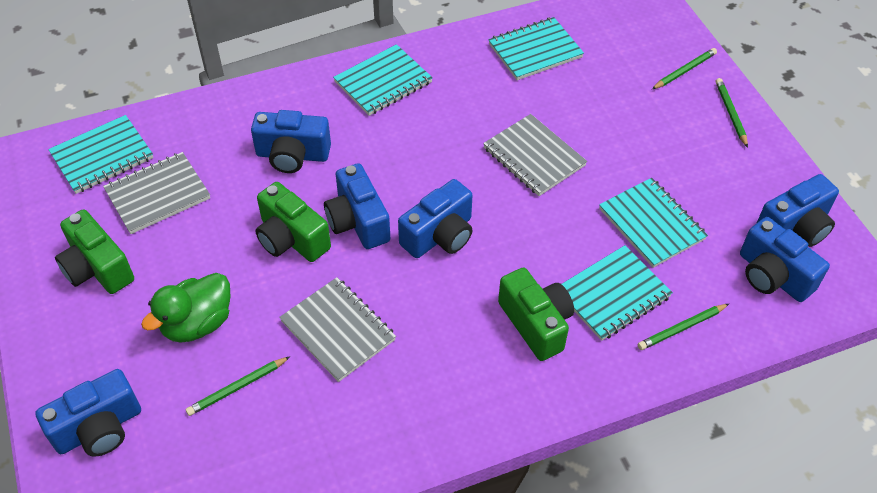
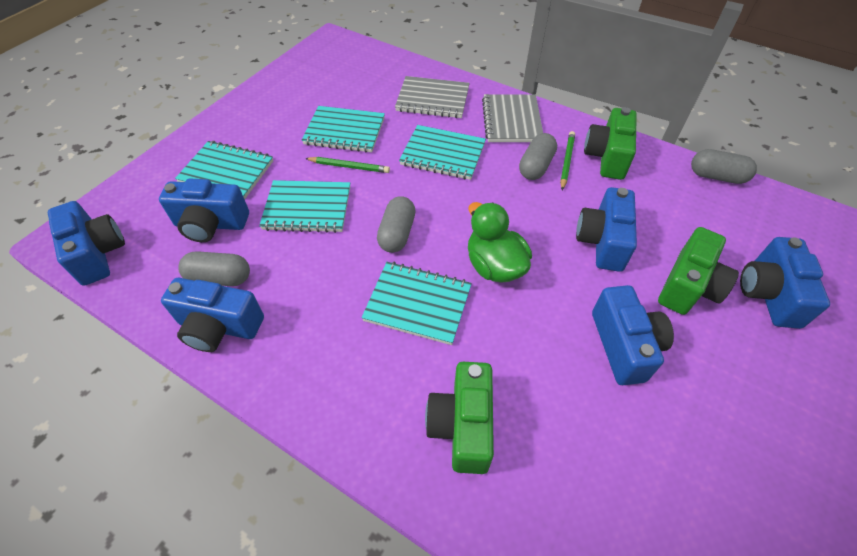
green pencil: 4 -> 2
grey capsule: 0 -> 4
grey notebook: 3 -> 2

